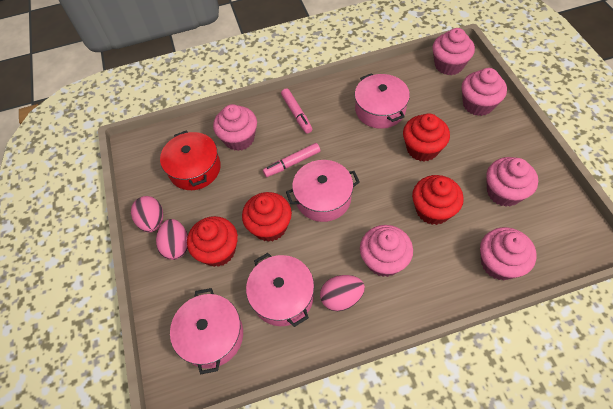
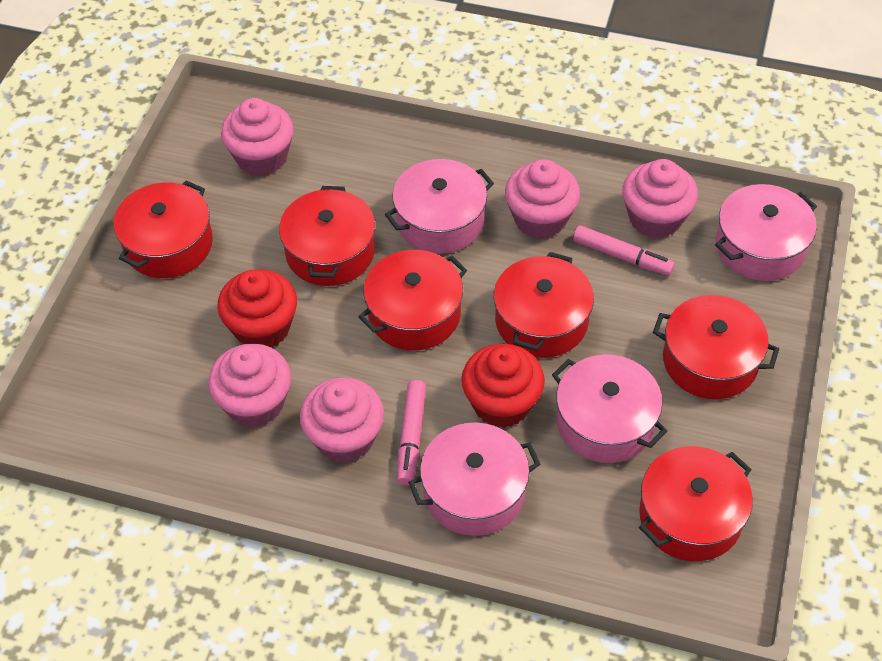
pink cupcake: 6 -> 5
pink egg: 3 -> 0
red cupcake: 4 -> 2
red pot: 1 -> 6

